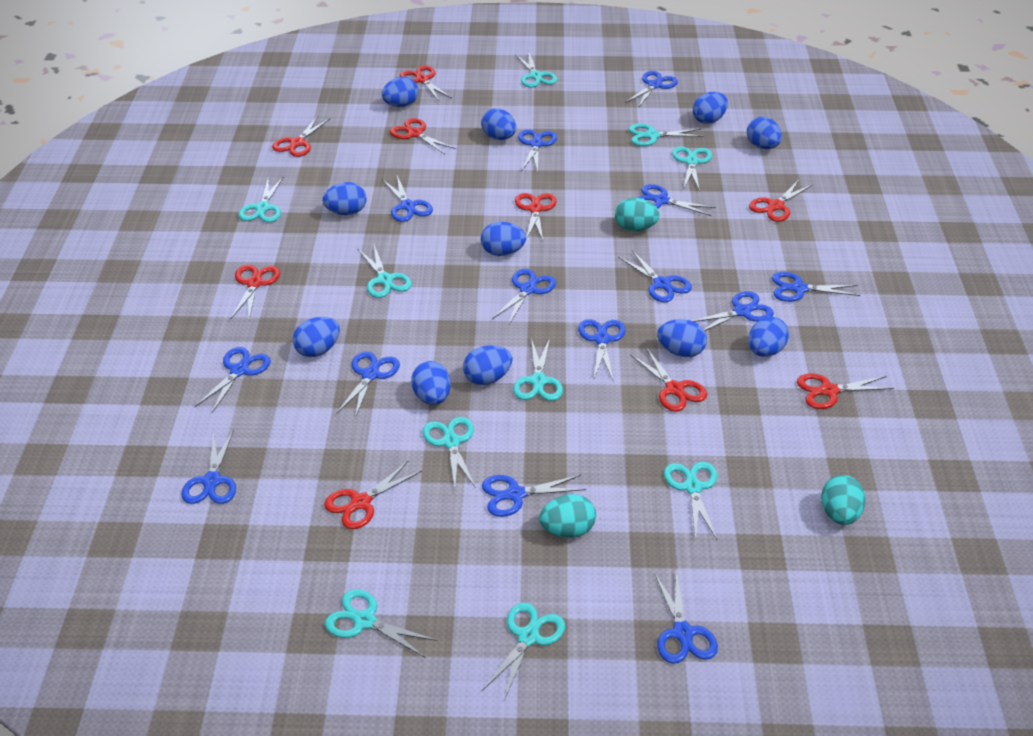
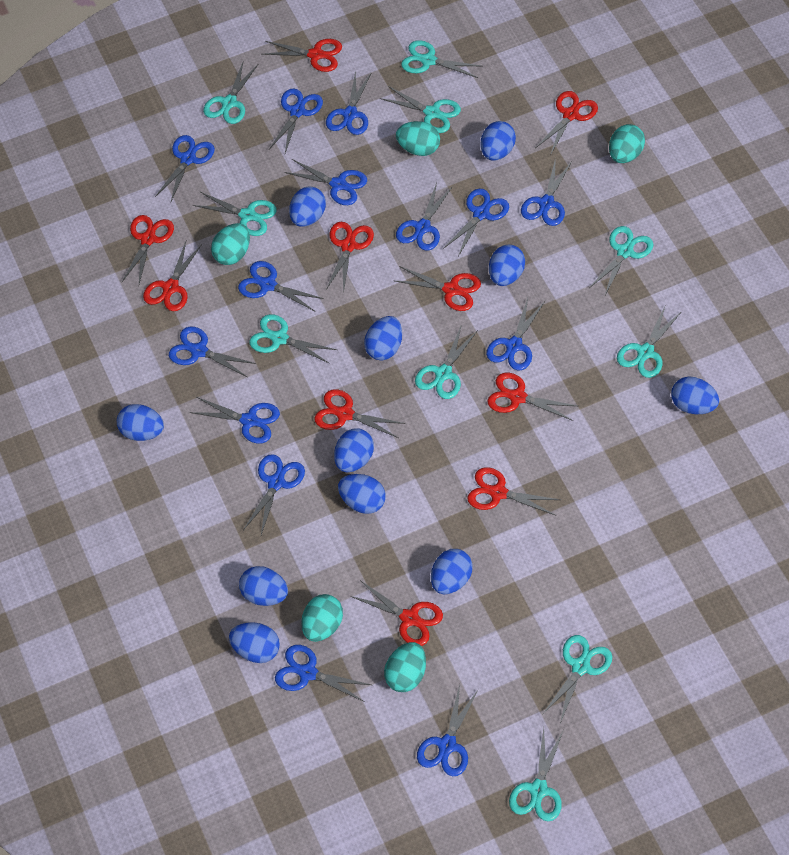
red scissors: 9 -> 10
turquoise egg: 3 -> 5

